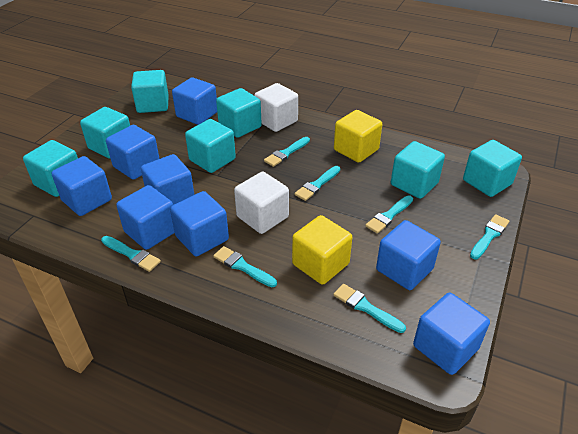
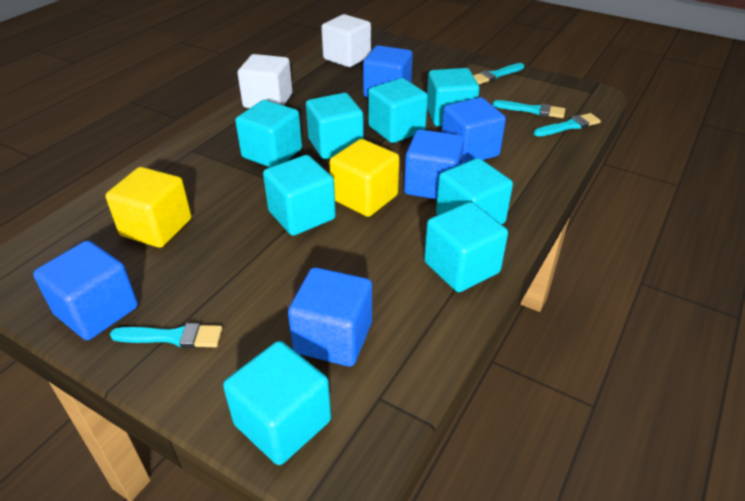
blue cube: 8 -> 5
turquoise brush: 7 -> 4
turquoise cube: 7 -> 8

